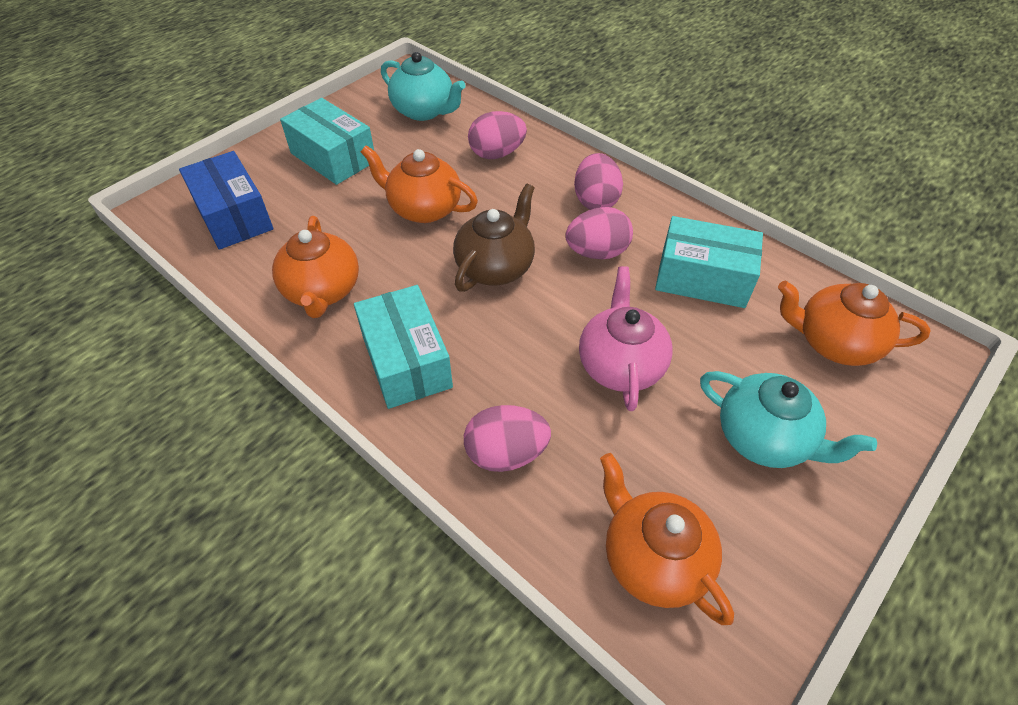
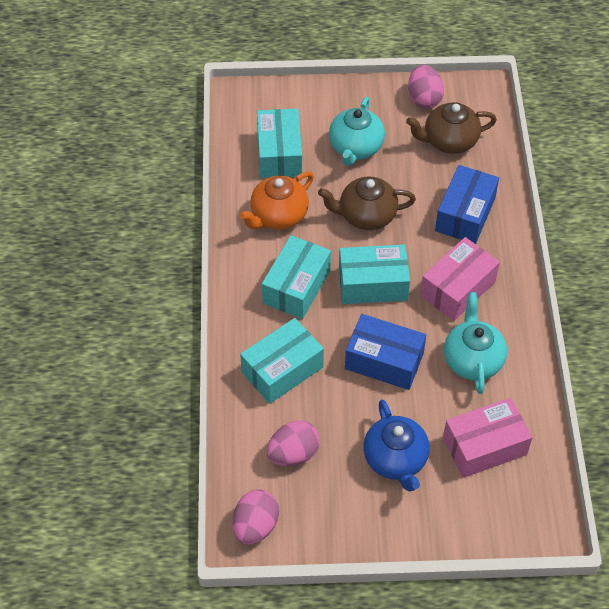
blue box: 1 -> 2
blue teapot: 0 -> 1
brown teapot: 1 -> 2
orange teapot: 4 -> 1
pink box: 0 -> 2
pink egg: 4 -> 3
pink teapot: 1 -> 0
turquoise box: 3 -> 4

